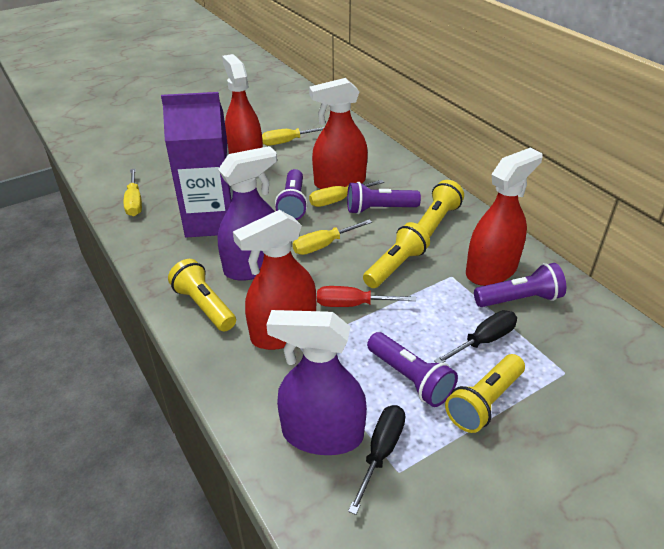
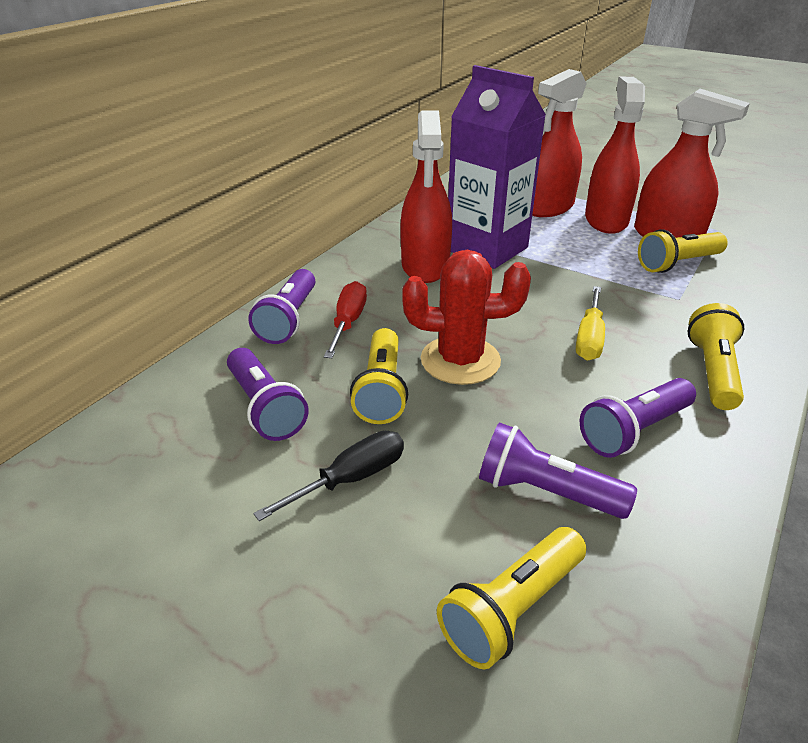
black screwdriver: 2 -> 1
purple spray bottle: 2 -> 0
red cactus: 0 -> 1
yellow screwdriver: 4 -> 1

